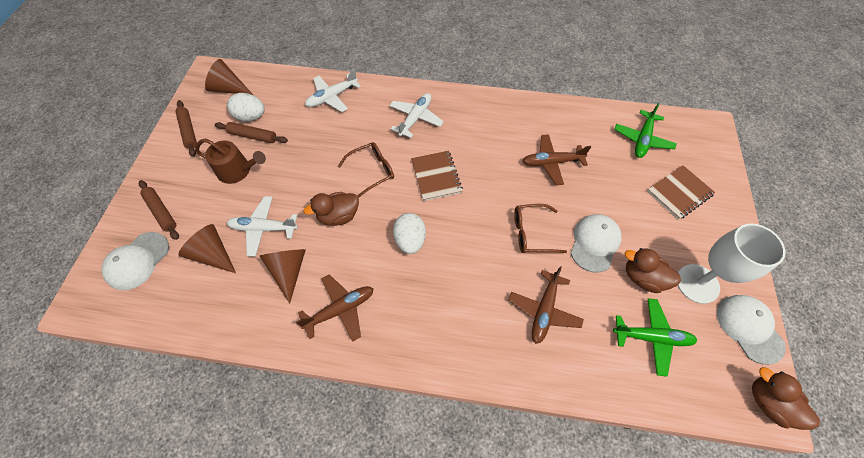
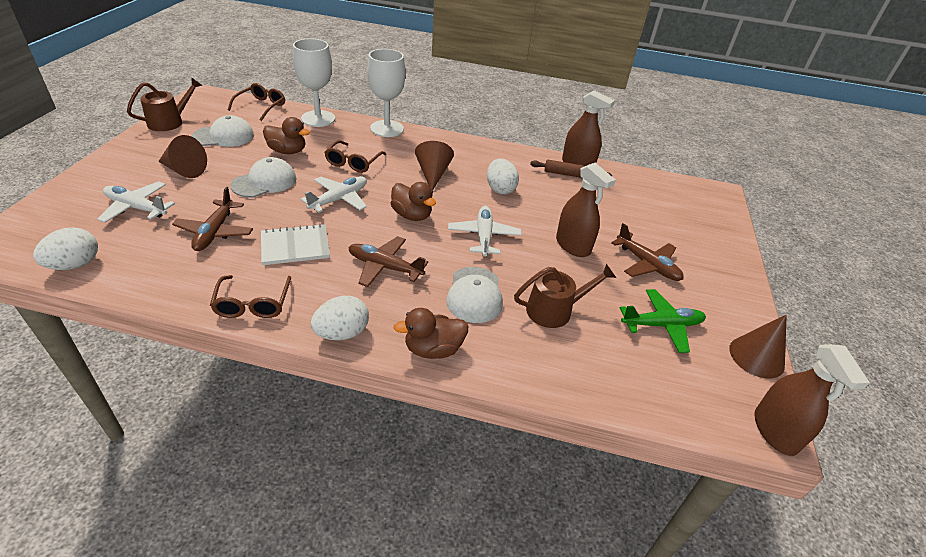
brown glasses: 2 -> 3
brown notebook: 2 -> 0
brown rolling pin: 3 -> 1
brown spray bottle: 0 -> 3
brown watering can: 1 -> 2
green plane: 2 -> 1
white egg: 2 -> 3
white goblet: 1 -> 2
white notebook: 0 -> 1

